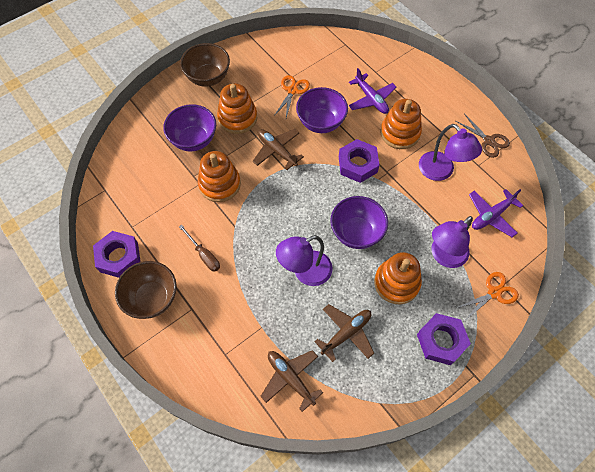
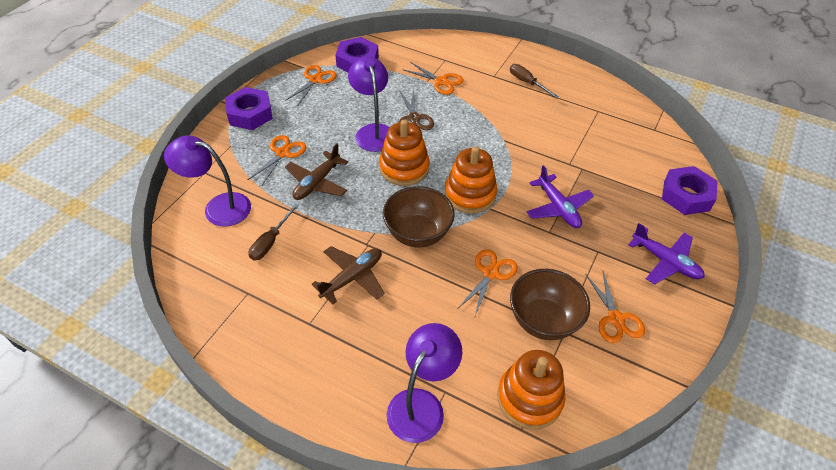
brown plane: 3 -> 2
brown screwdriver: 1 -> 2
orange scissors: 2 -> 5
orange stacking toy: 4 -> 3
purple bowl: 3 -> 0

